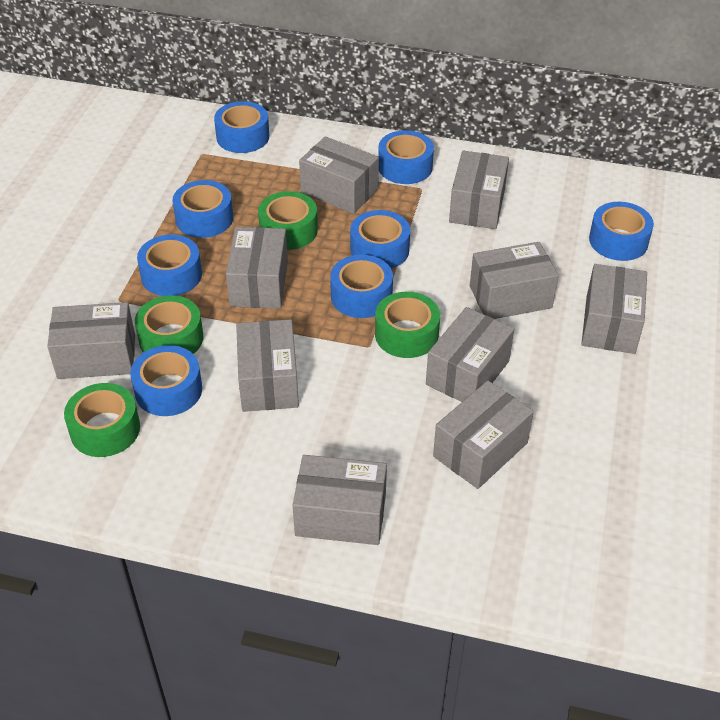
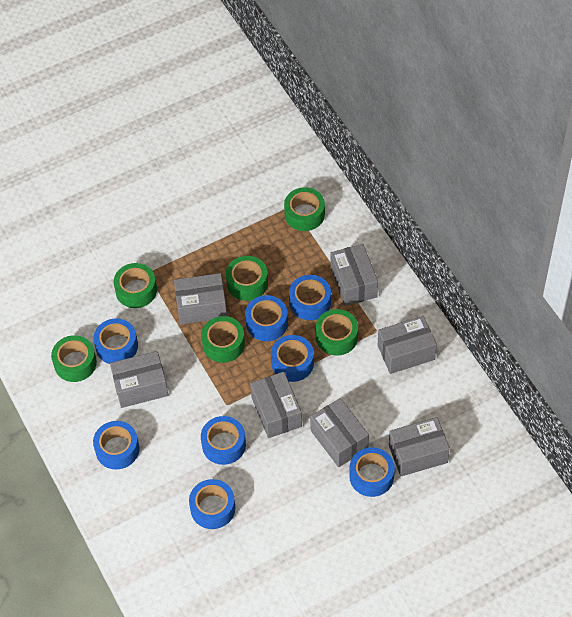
green tape: 4 -> 6
grey box: 10 -> 7

